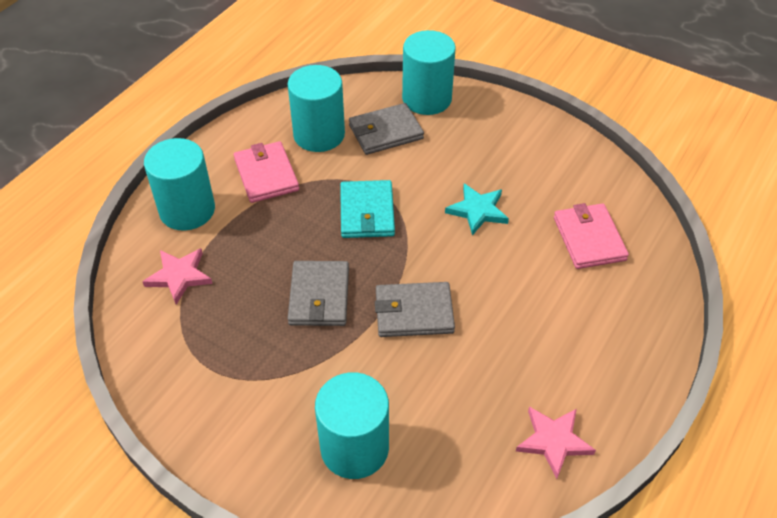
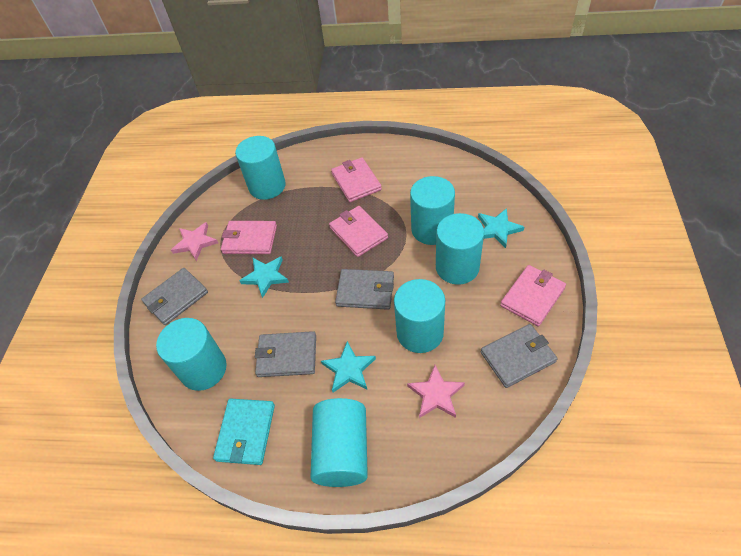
grey wallet: 3 -> 4
pink wallet: 2 -> 4
turquoise cylinder: 4 -> 6
turquoise star: 1 -> 3

